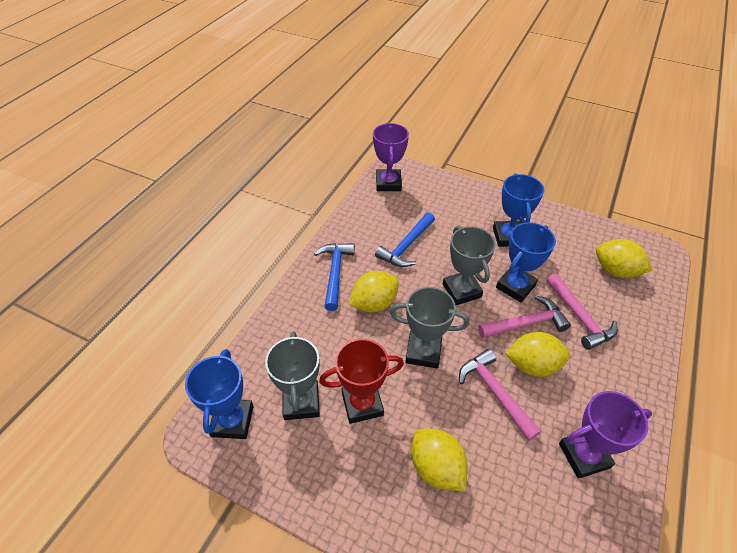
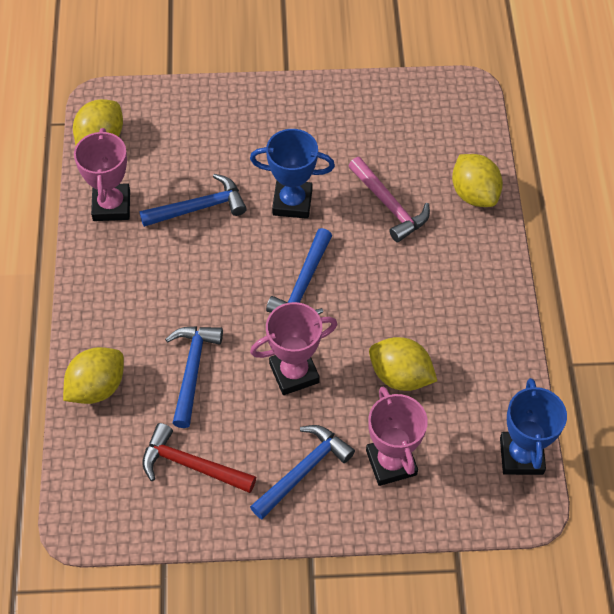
blue hammer: 2 -> 4
blue trophy: 3 -> 2
grey trophy: 3 -> 0
pink hammer: 3 -> 1
pink trophy: 0 -> 3
purple trophy: 2 -> 0
red hammer: 0 -> 1
red trophy: 1 -> 0

